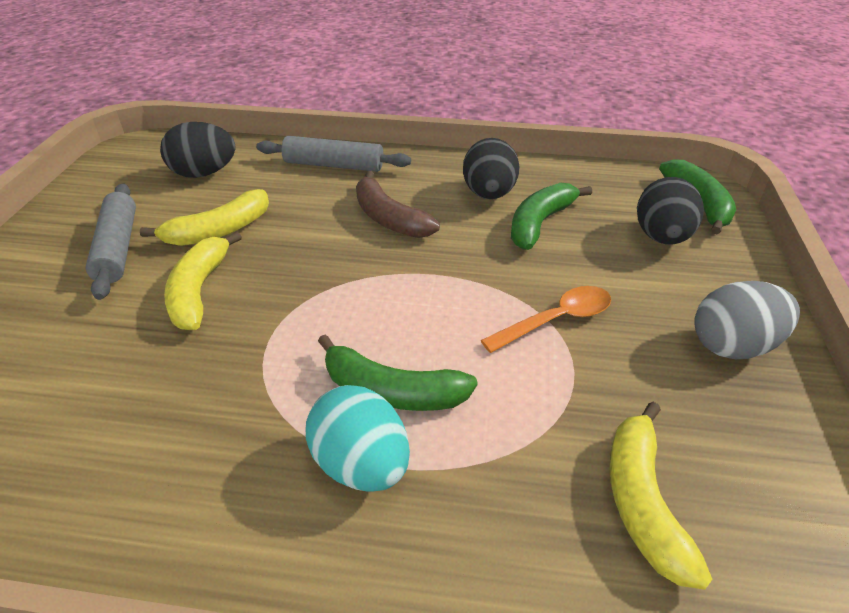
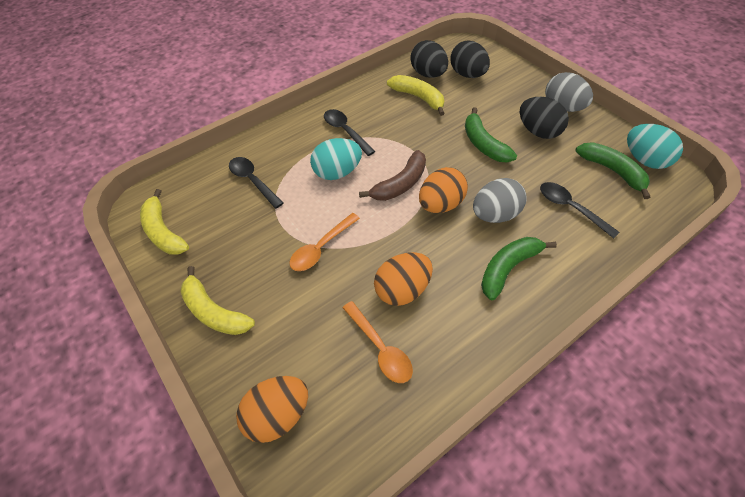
black spoon: 0 -> 3
grey egg: 1 -> 2
grey rolling pin: 2 -> 0
orange egg: 0 -> 3
orange spoon: 1 -> 2
turquoise egg: 1 -> 2

